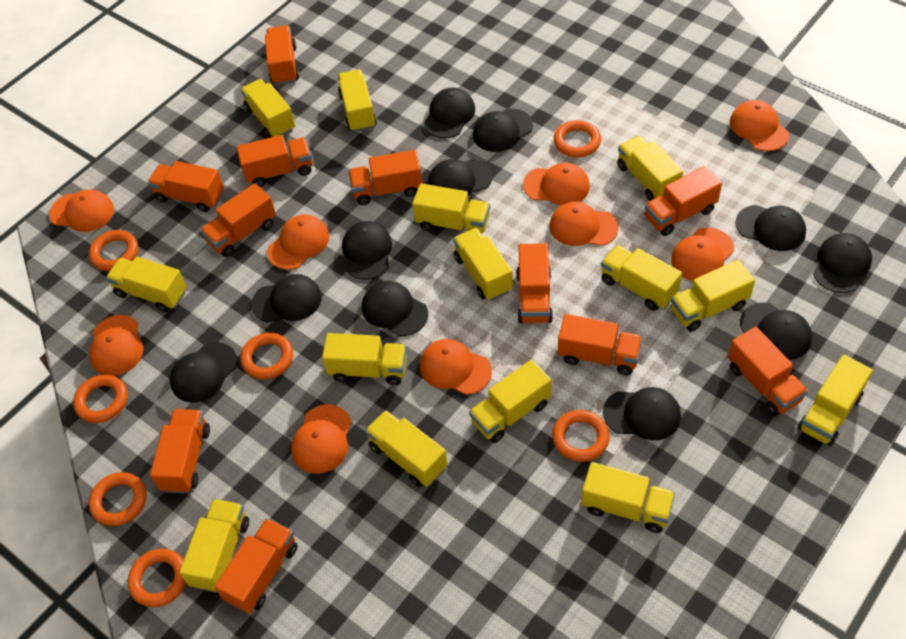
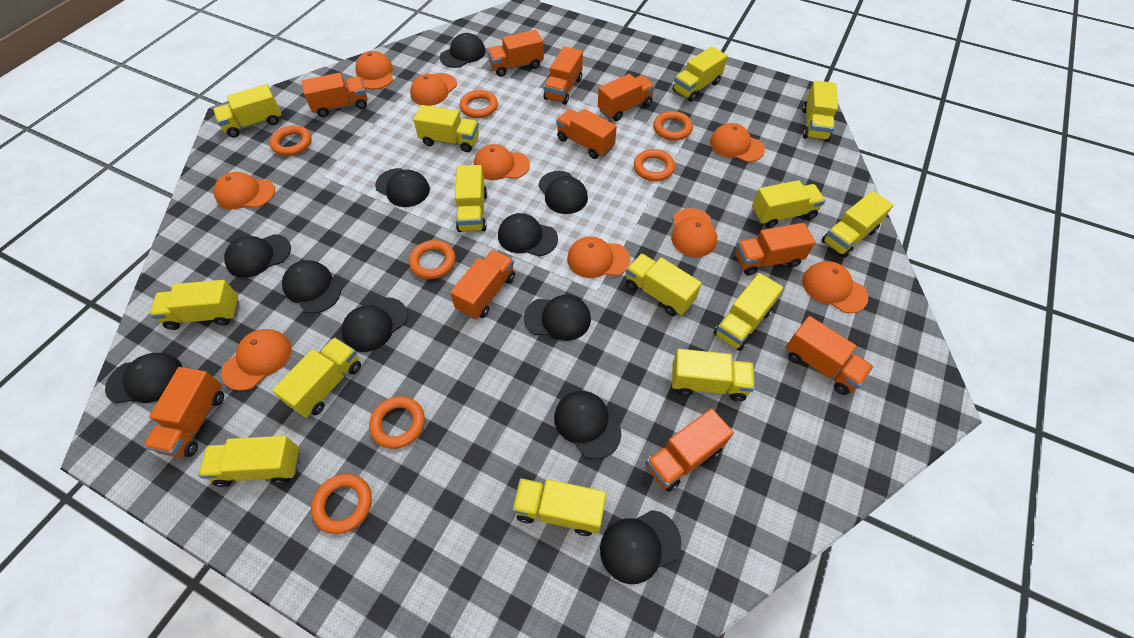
orange truck: 11 -> 10

